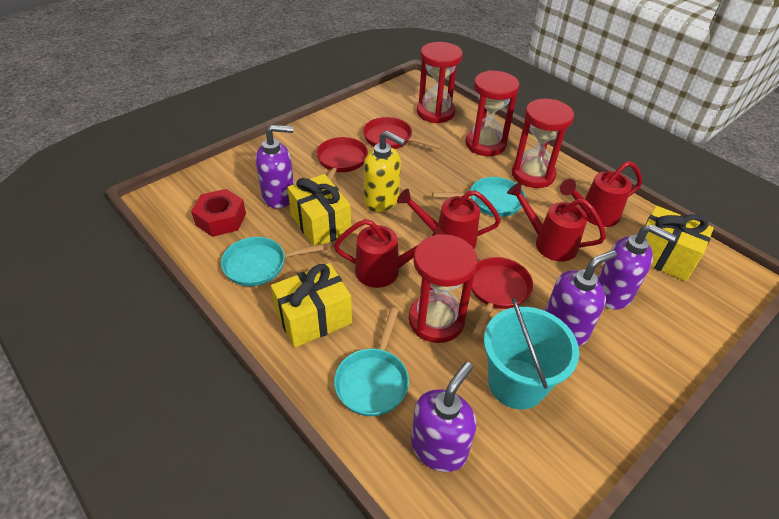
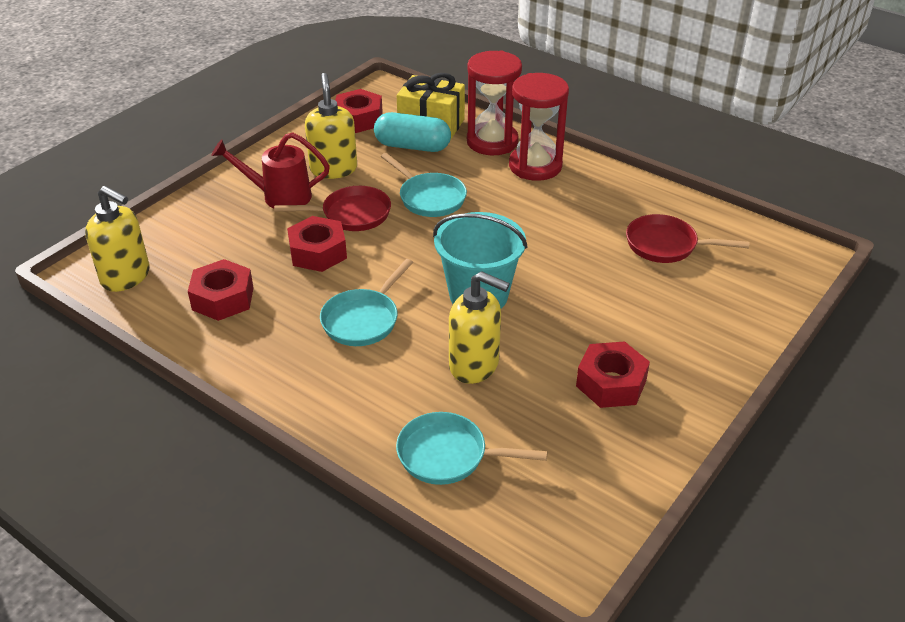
purple soap dispenser: 4 -> 0
red hourglass: 4 -> 2
red nut: 1 -> 4
red pan: 3 -> 2
red watering can: 4 -> 1
turquoise capsule: 0 -> 1
yellow gift: 3 -> 1
yellow soap dispenser: 1 -> 3

